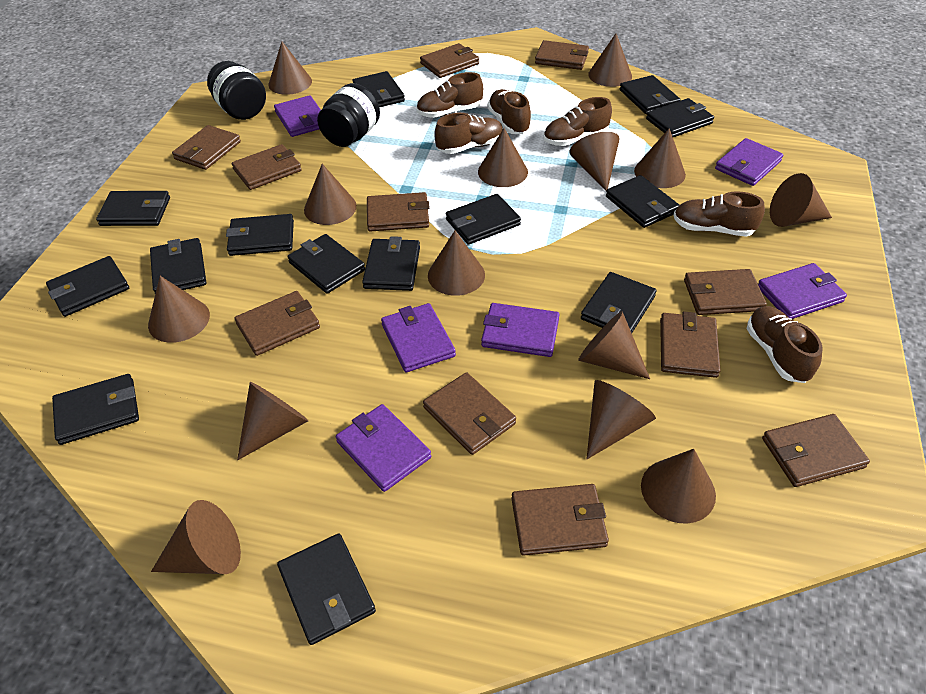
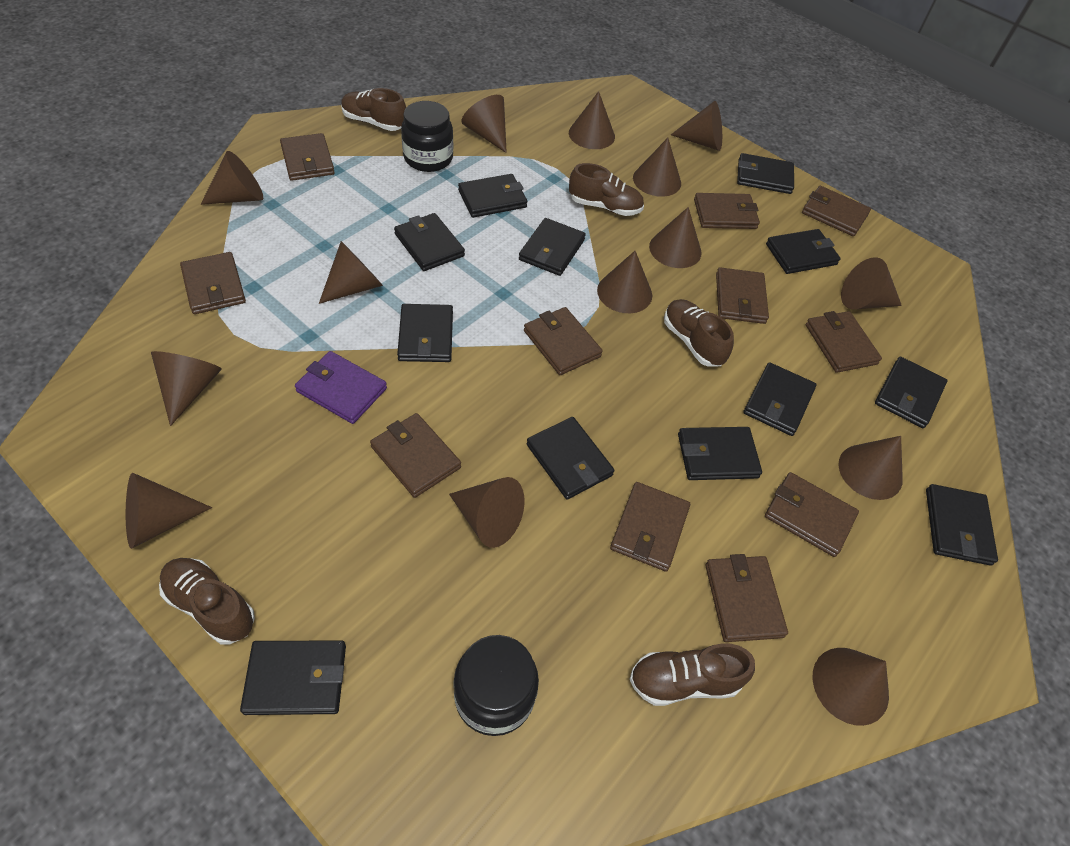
black wallet: 14 -> 12
brown shoe: 6 -> 5
purple wallet: 6 -> 1

